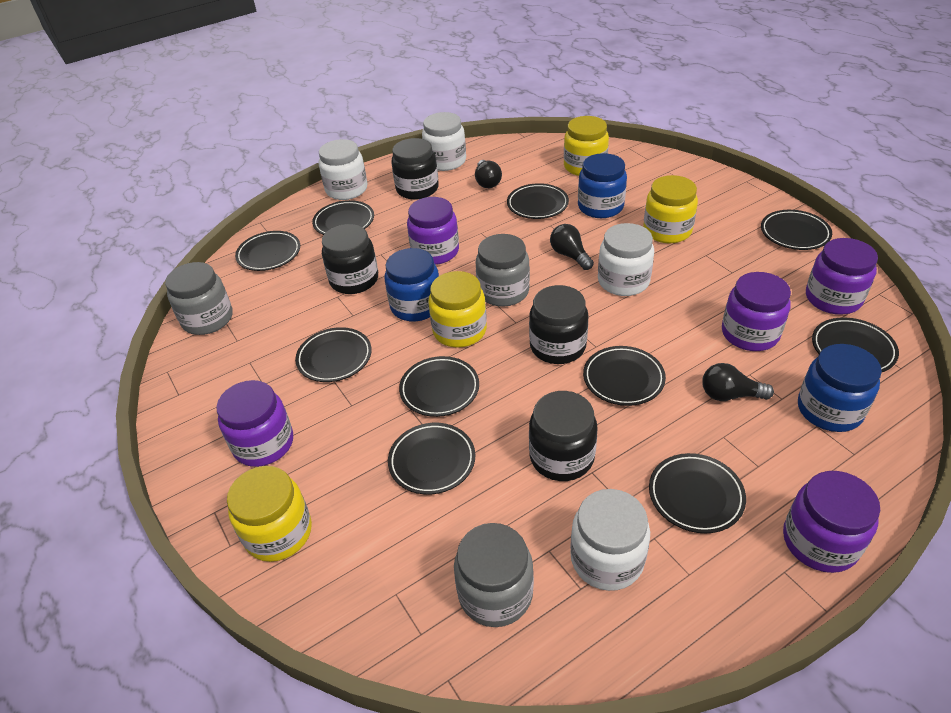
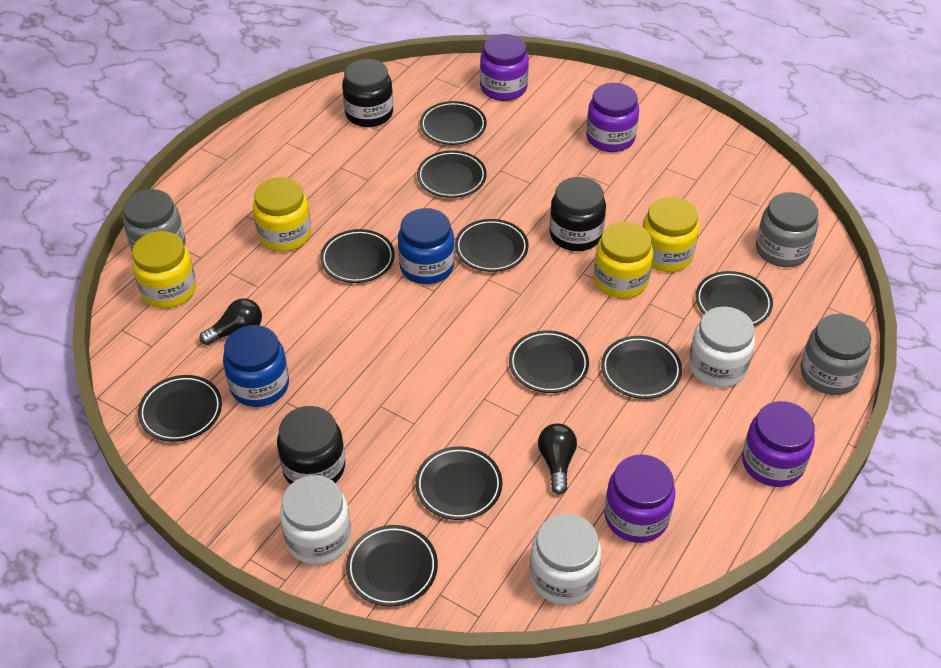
black jar: 4 -> 3
black light bulb: 3 -> 2
blue jar: 3 -> 2
purple jar: 5 -> 4
white jar: 4 -> 3

